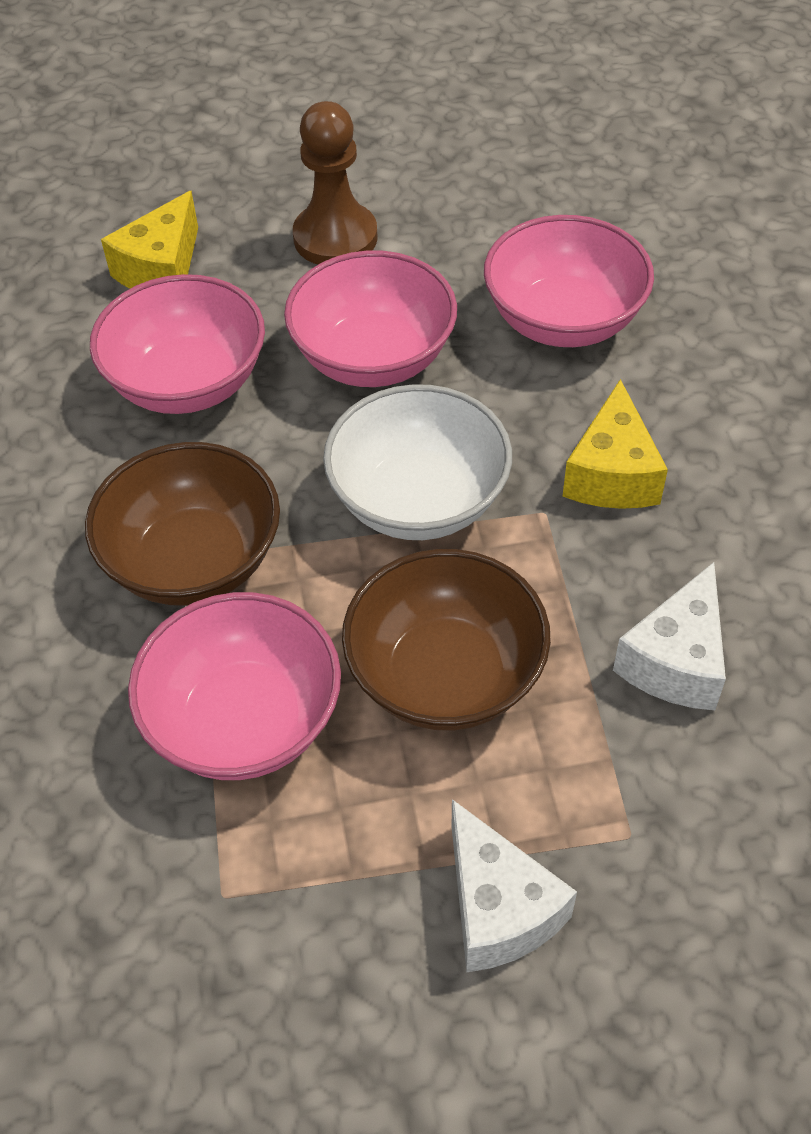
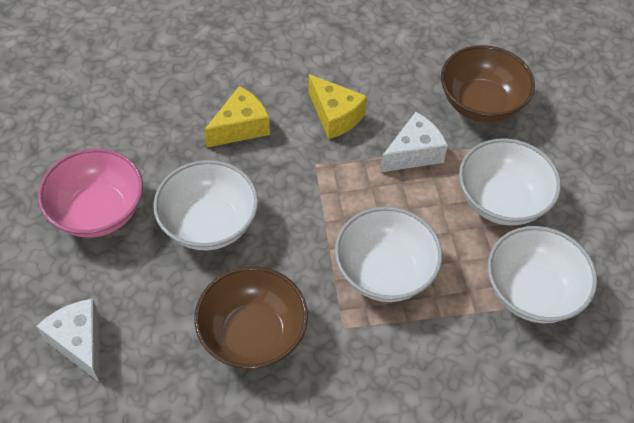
brown pawn: 1 -> 0
pink bowl: 4 -> 1
white bowl: 1 -> 4

